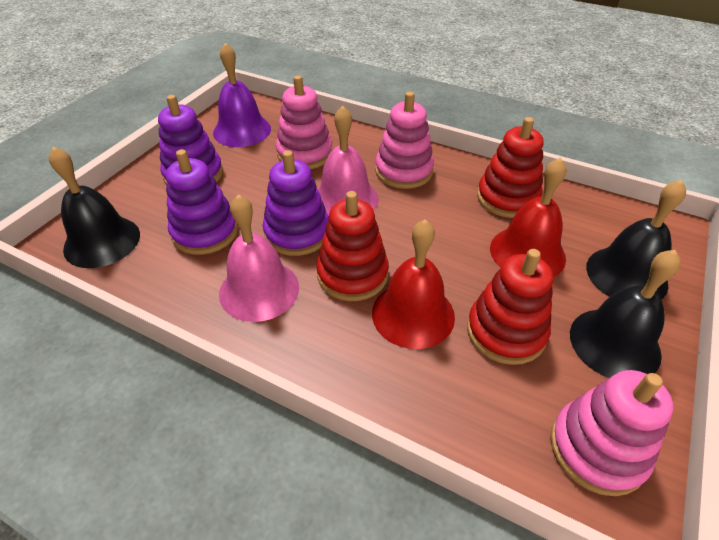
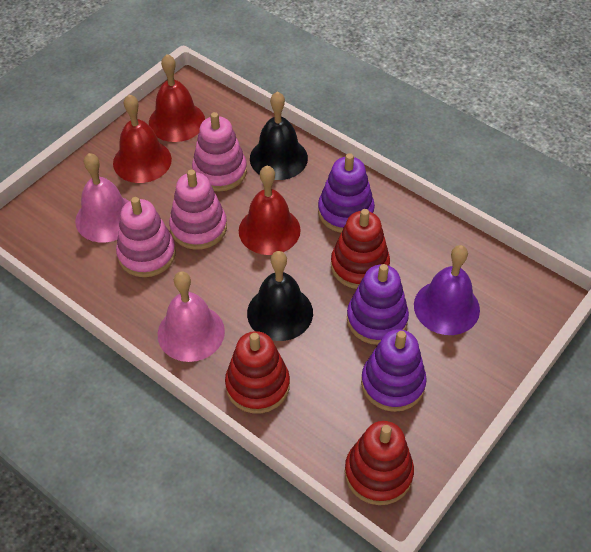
black bell: 3 -> 2
red bell: 2 -> 3

